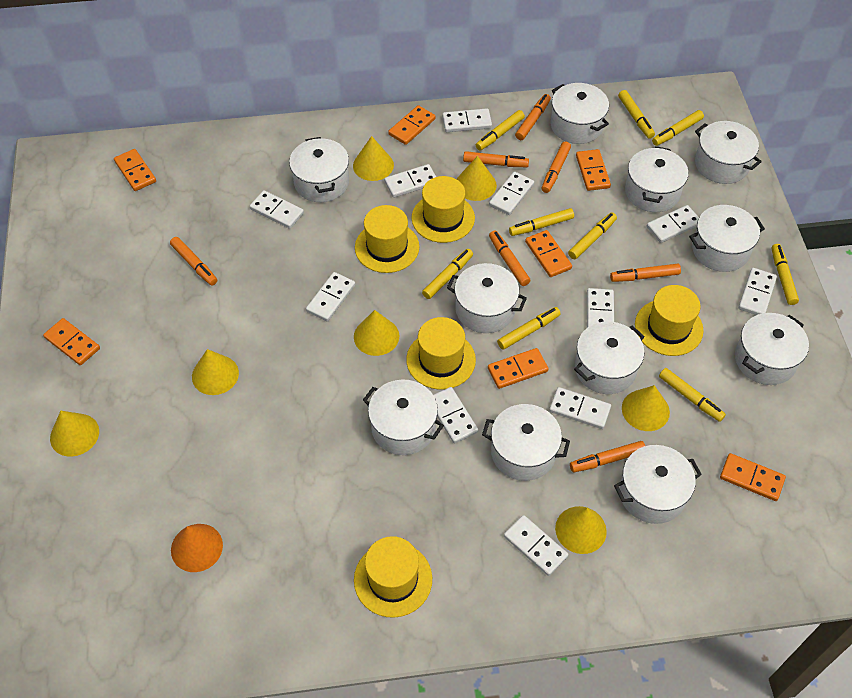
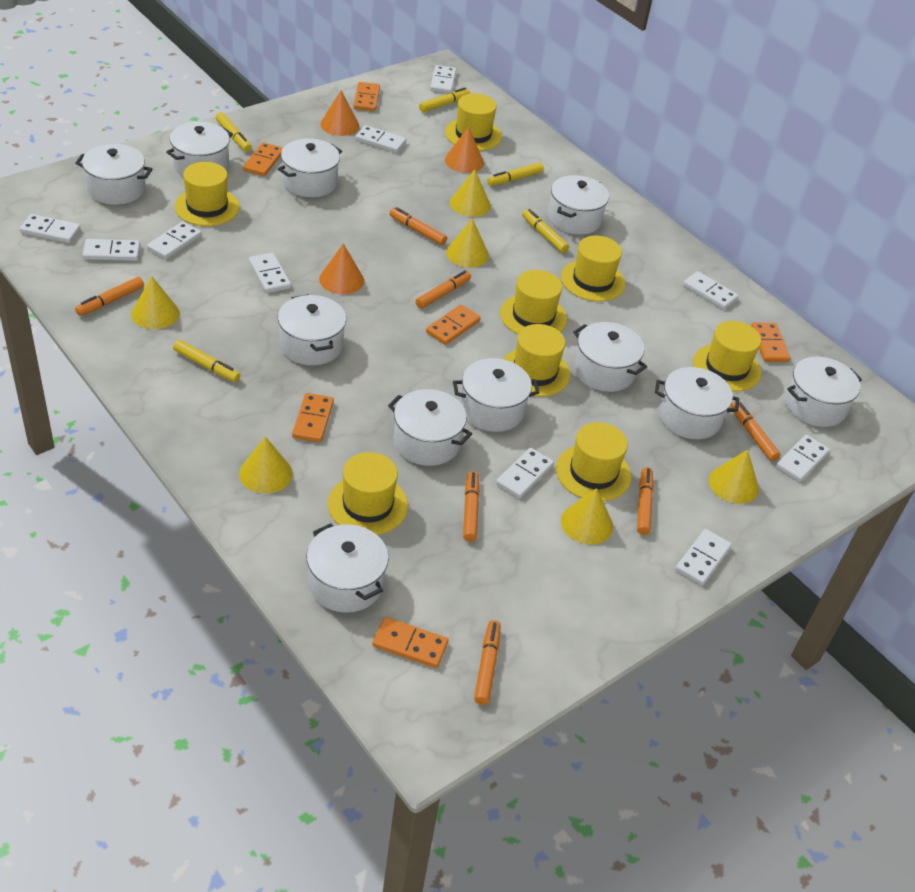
orange cone: 1 -> 3
orange domino: 7 -> 6
white domino: 11 -> 10
yellow cone: 7 -> 6
yellow hat: 5 -> 8
yellow marker: 9 -> 5

